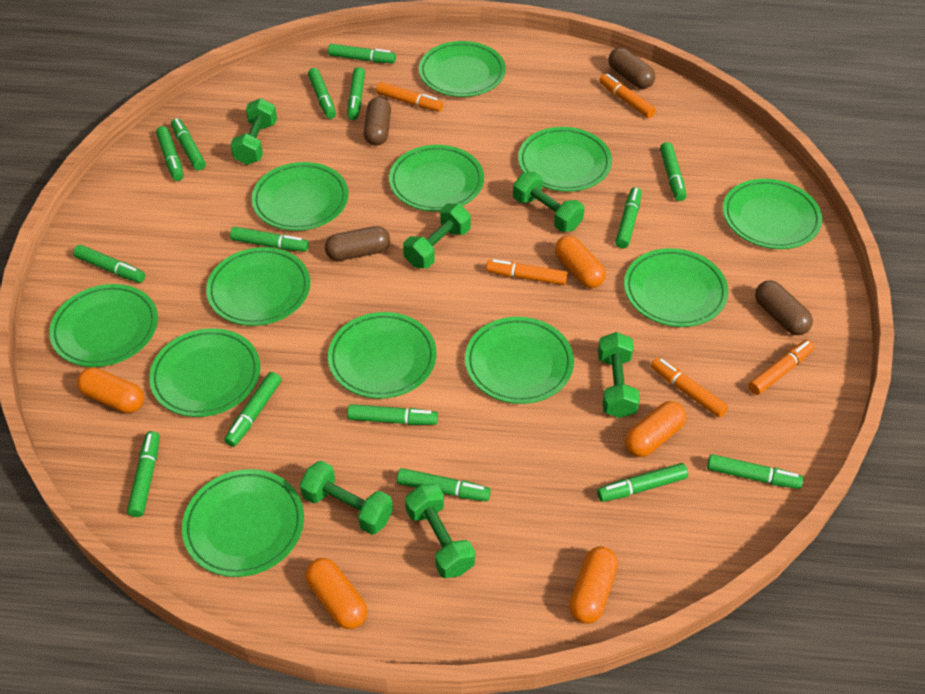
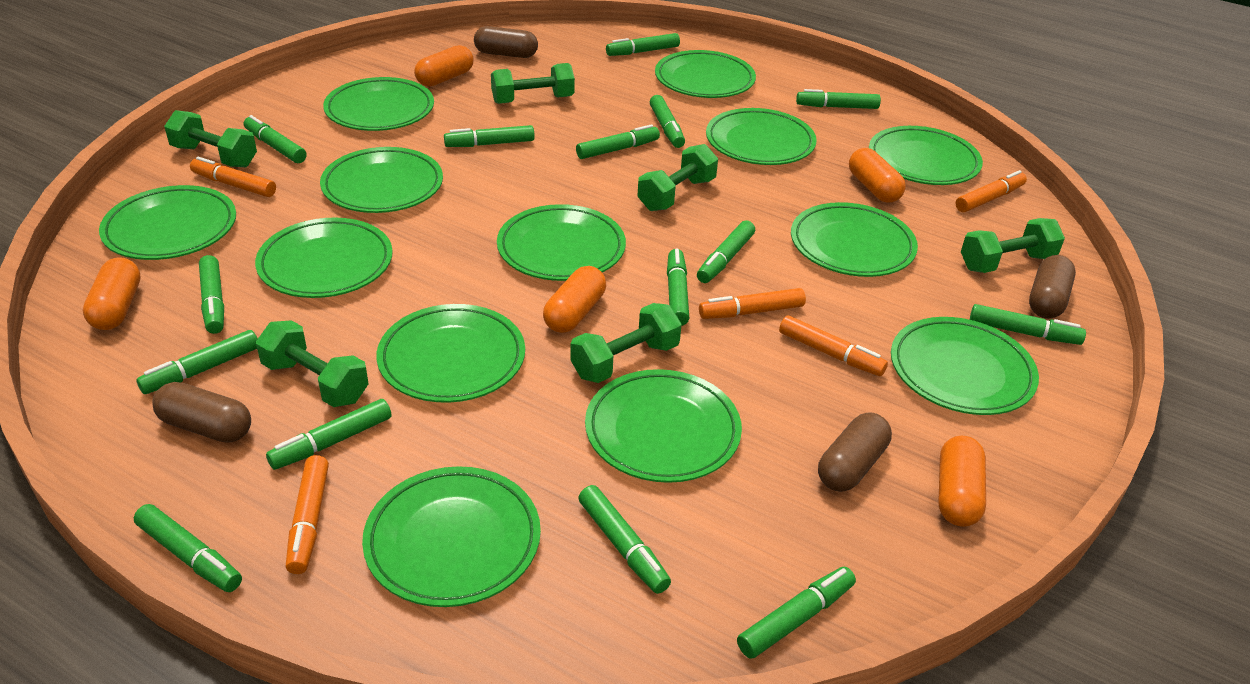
green plate: 12 -> 13

